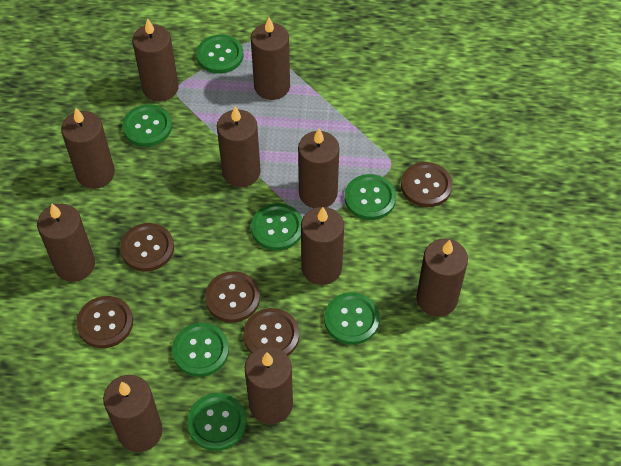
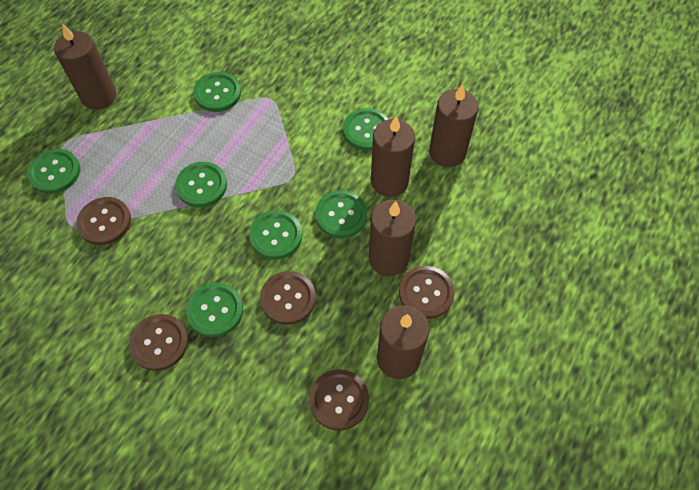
brown candle: 10 -> 5

